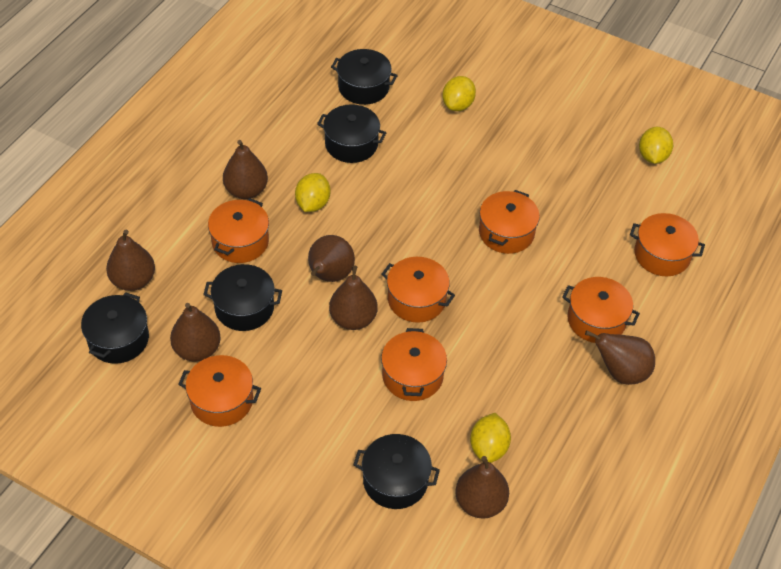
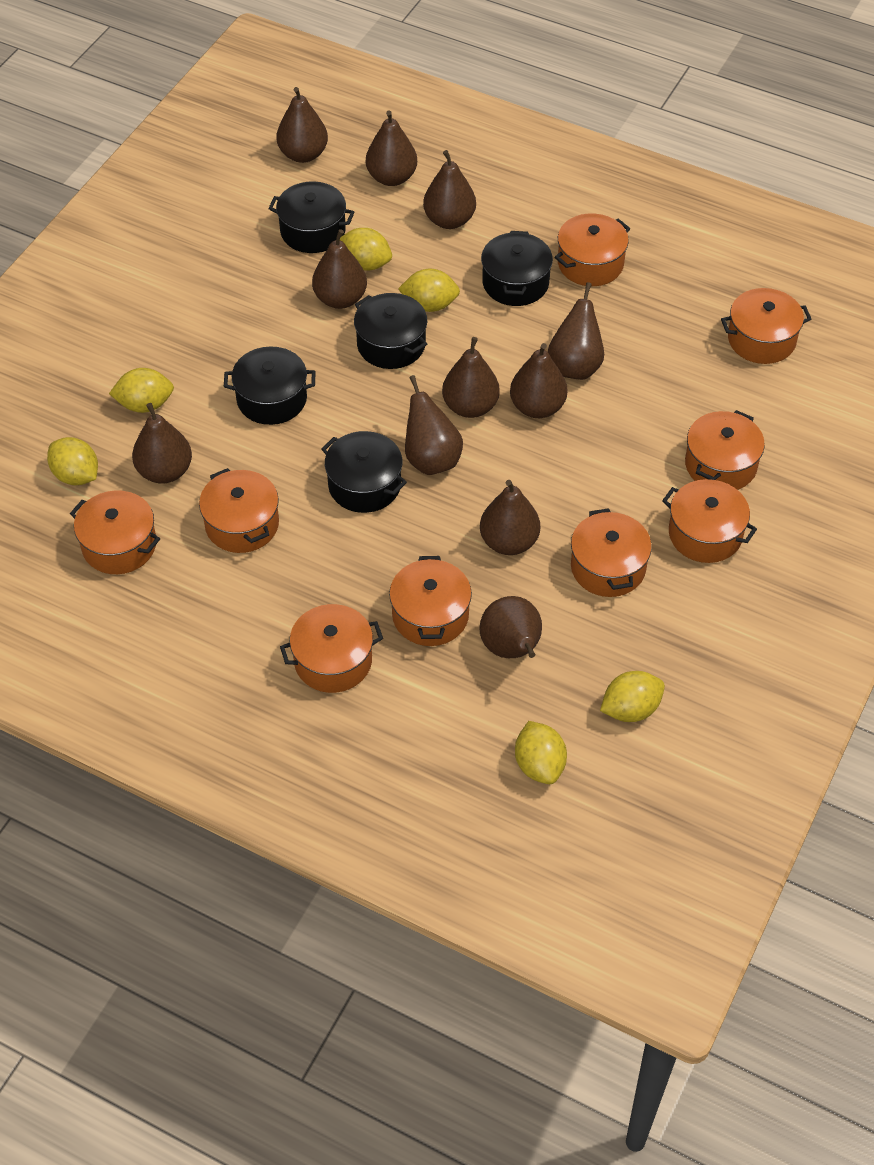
brown pear: 7 -> 11
orange pot: 7 -> 9
yellow lemon: 4 -> 6

